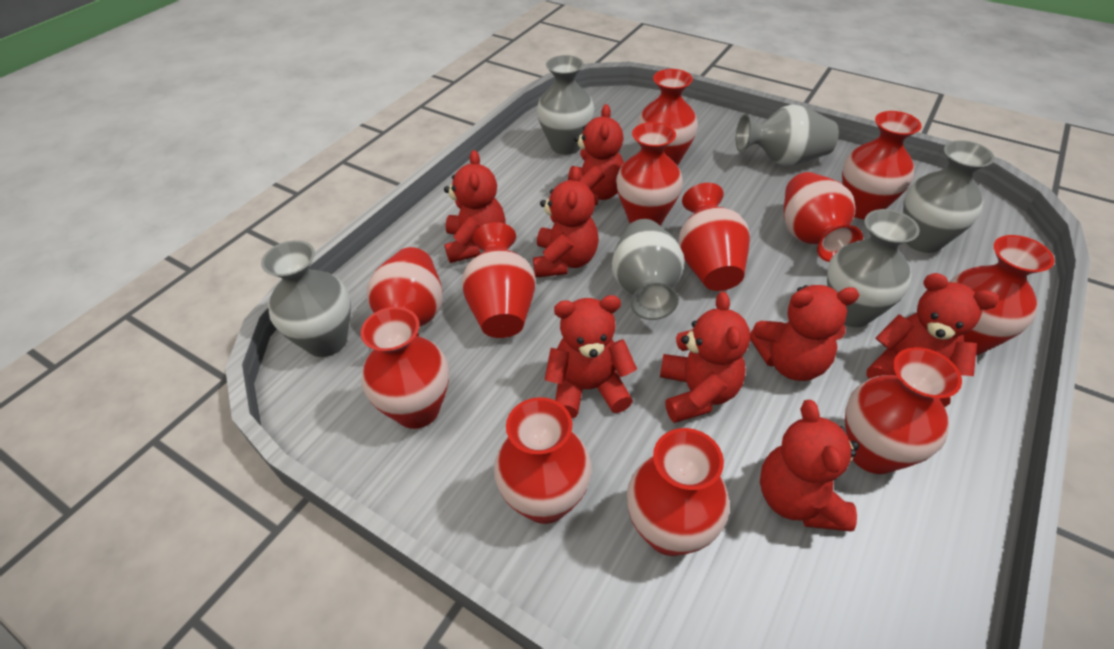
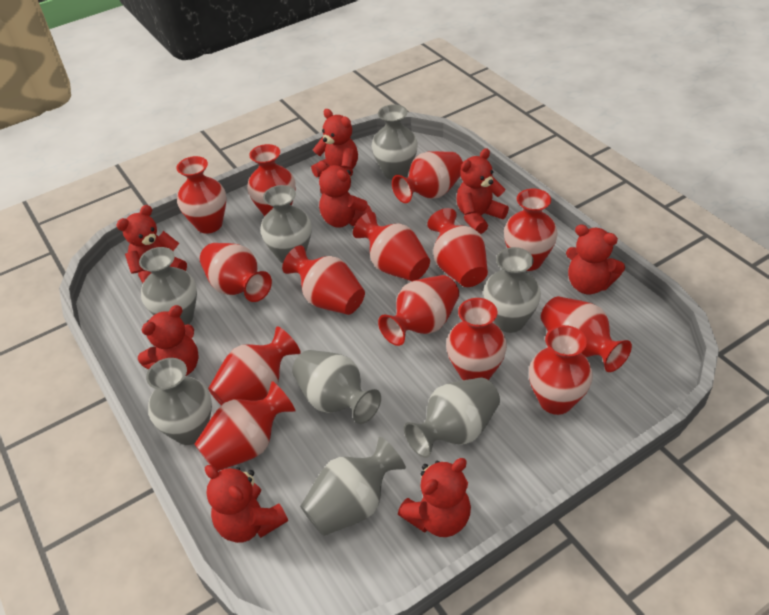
grey vase: 6 -> 8
red vase: 12 -> 14

